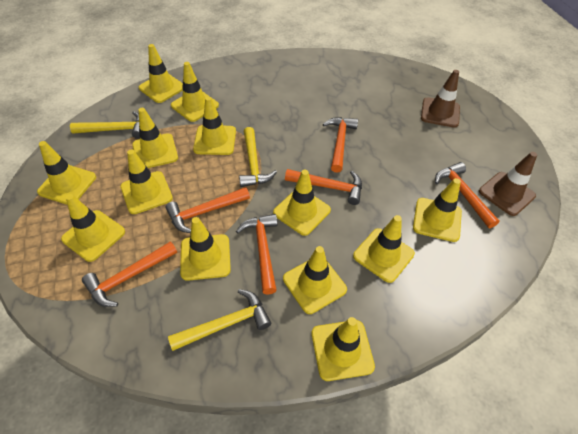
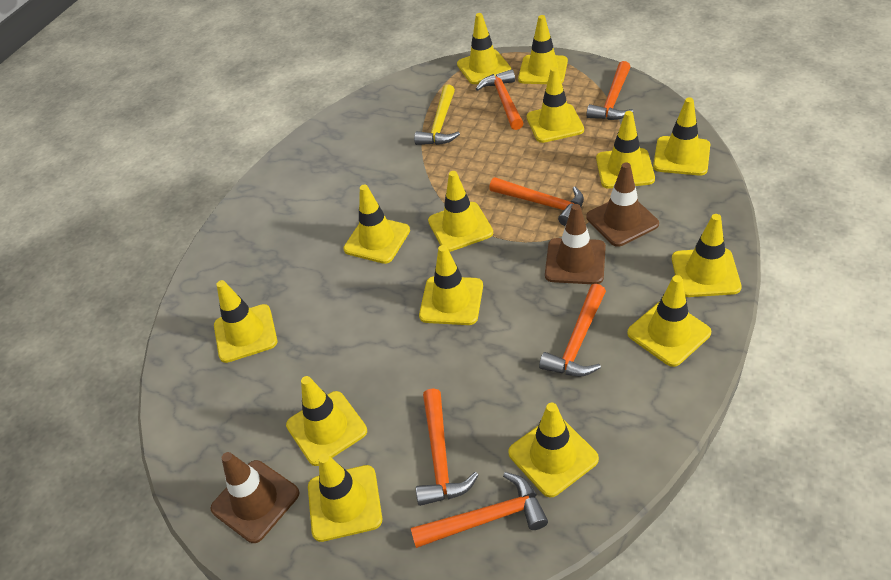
brown traffic cone: 2 -> 3
yellow hammer: 3 -> 1
yellow traffic cone: 13 -> 14

